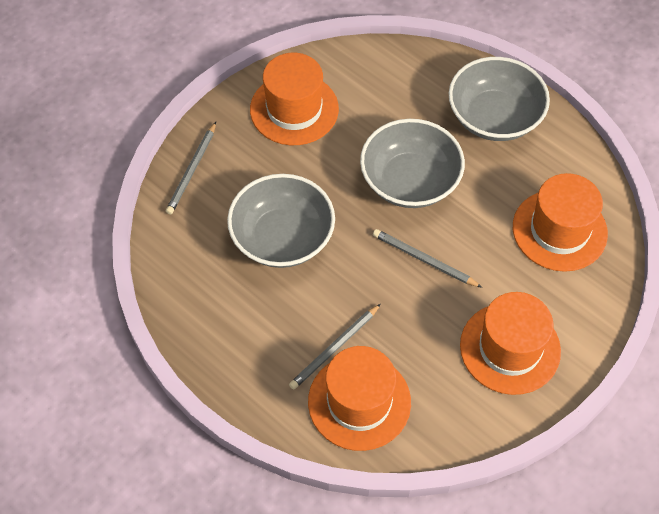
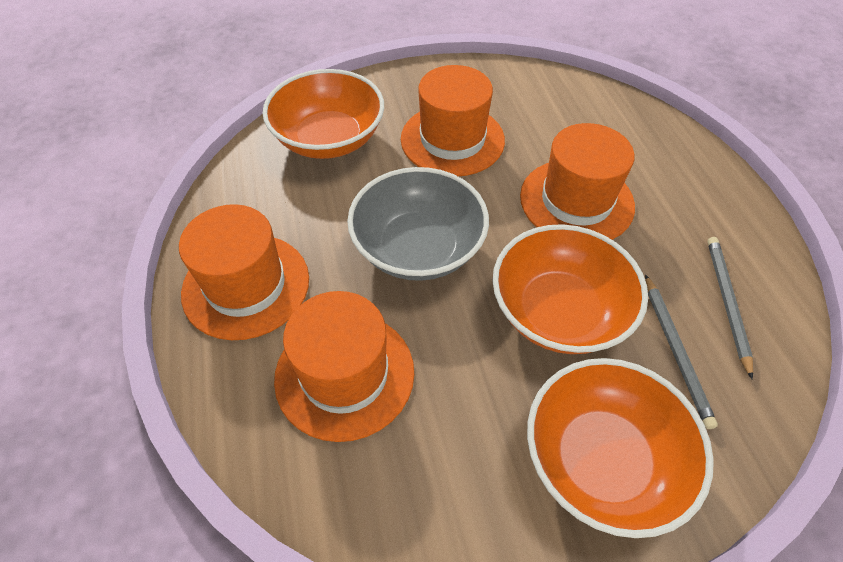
grey bowl: 3 -> 1
grey pencil: 3 -> 2
orange bowl: 0 -> 3

